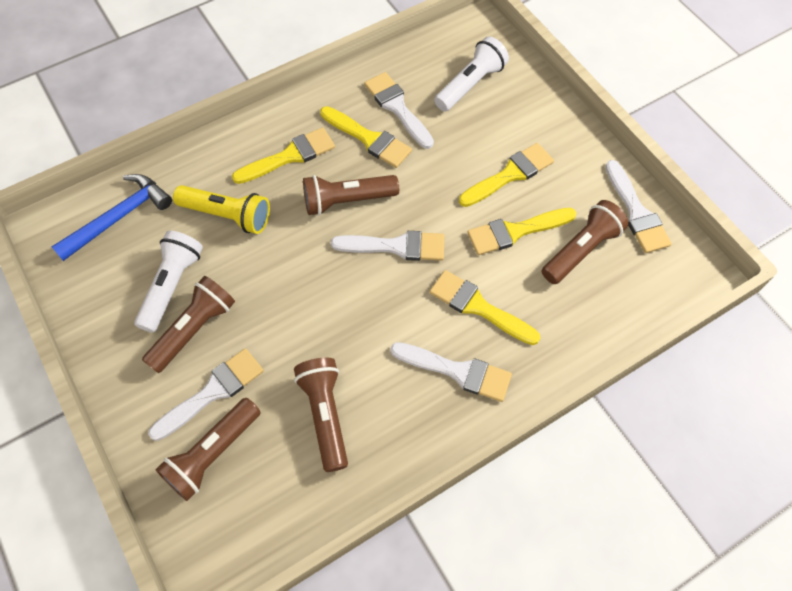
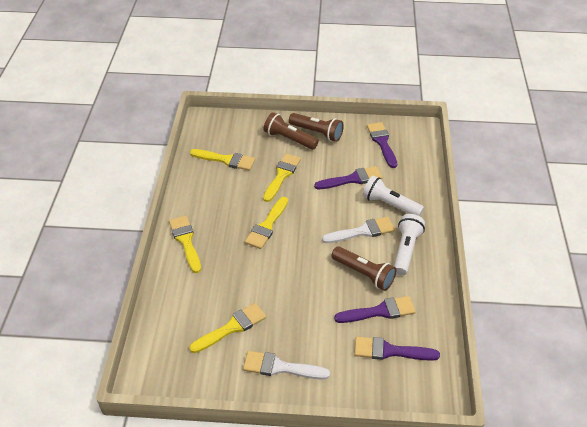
blue hammer: 1 -> 0
brown flashlight: 5 -> 3
purple brush: 0 -> 4
white brush: 5 -> 2
yellow flashlight: 1 -> 0

